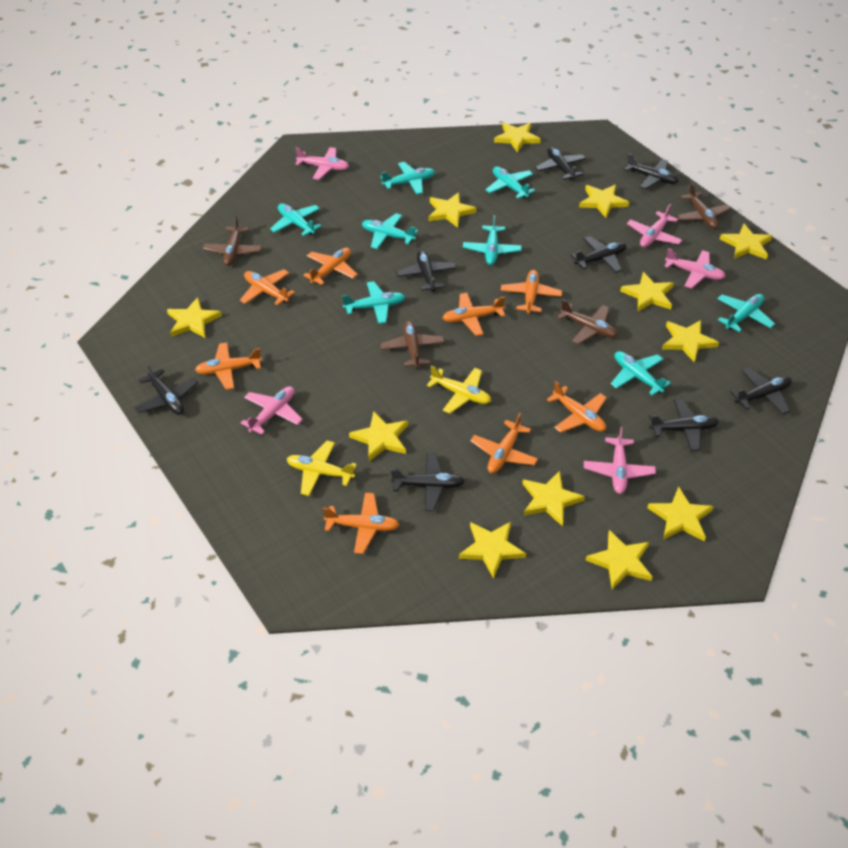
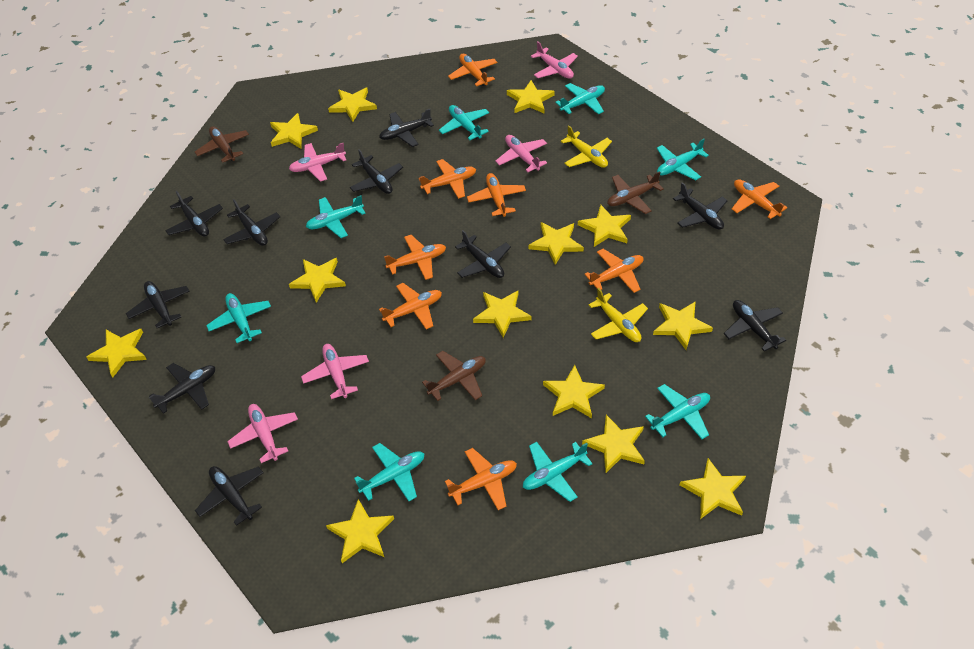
black plane: 8 -> 10
brown plane: 4 -> 3
yellow star: 12 -> 13

